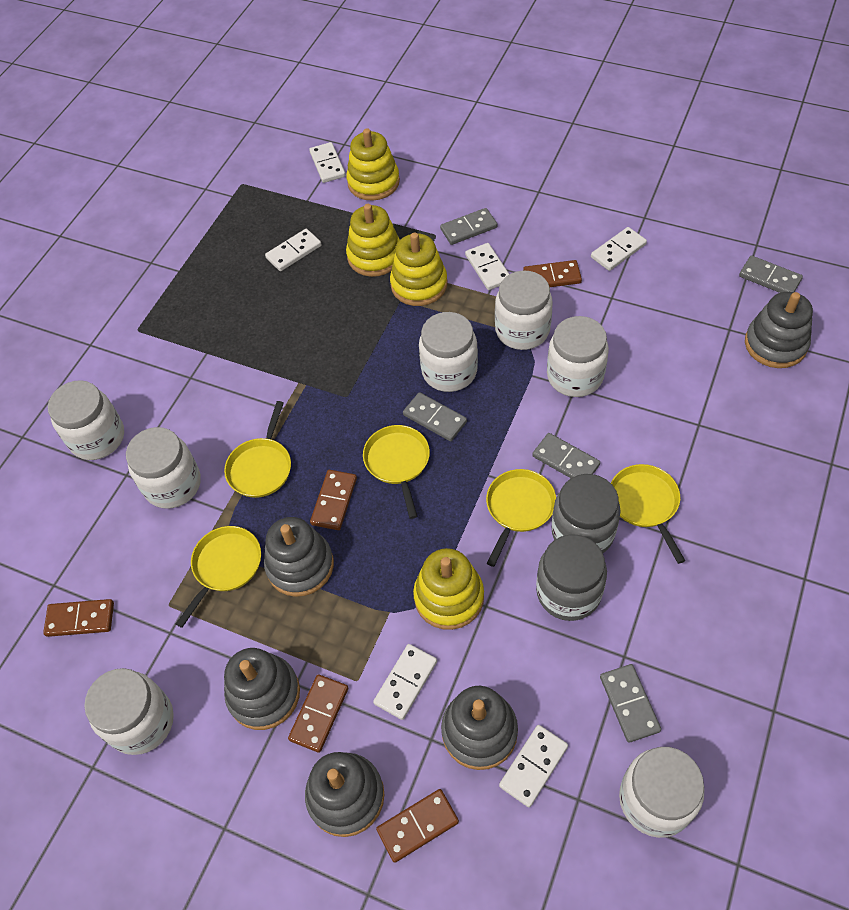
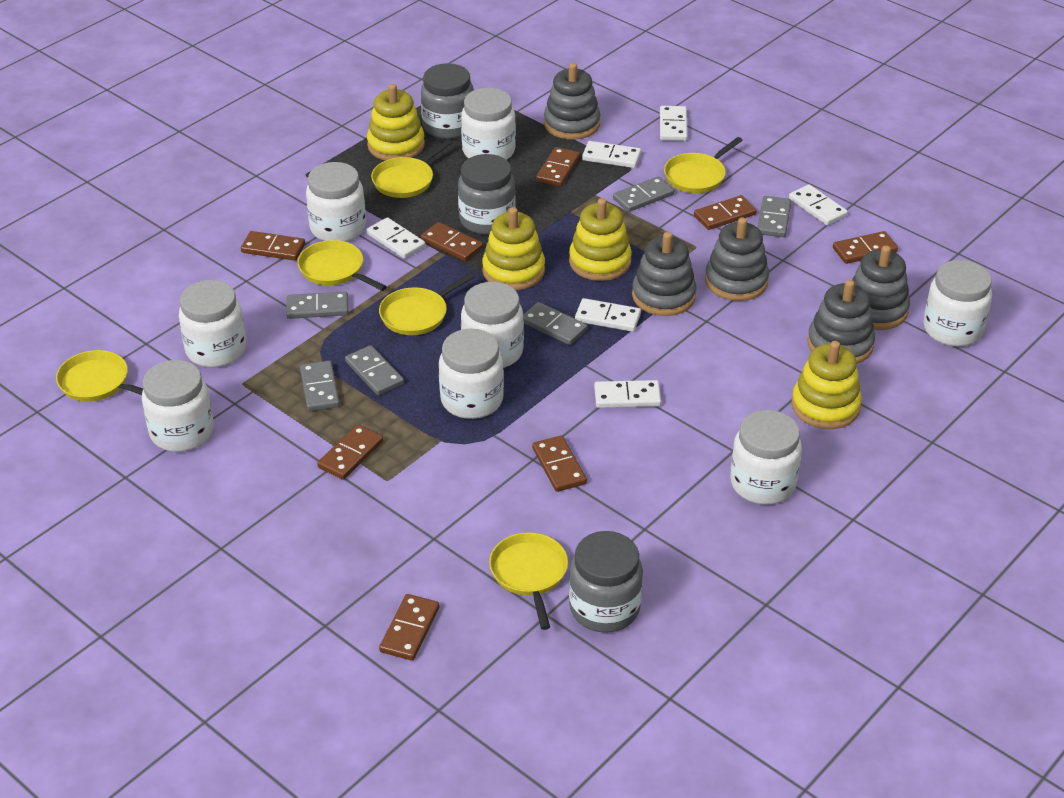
brown domino: 5 -> 8
grey domino: 5 -> 6
grey jar: 2 -> 3
white jar: 7 -> 8
yellow pan: 5 -> 6

